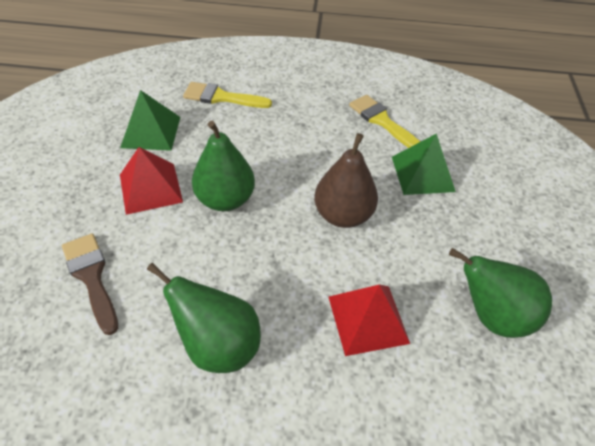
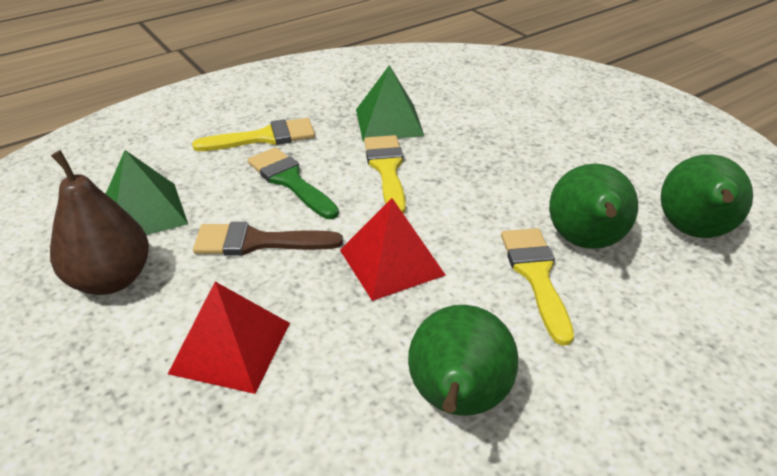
green brush: 0 -> 1
yellow brush: 2 -> 3

